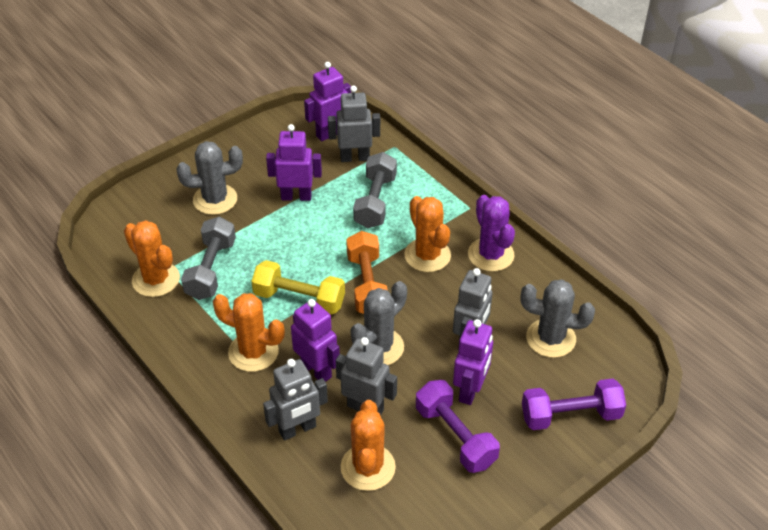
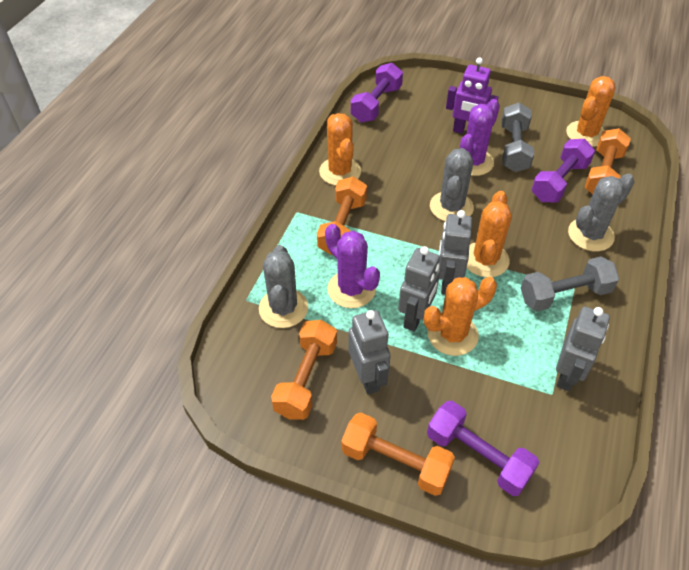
orange dumbbell: 1 -> 4
purple cactus: 1 -> 2
purple dumbbell: 2 -> 3
purple robot: 4 -> 1
yellow dumbbell: 1 -> 0

